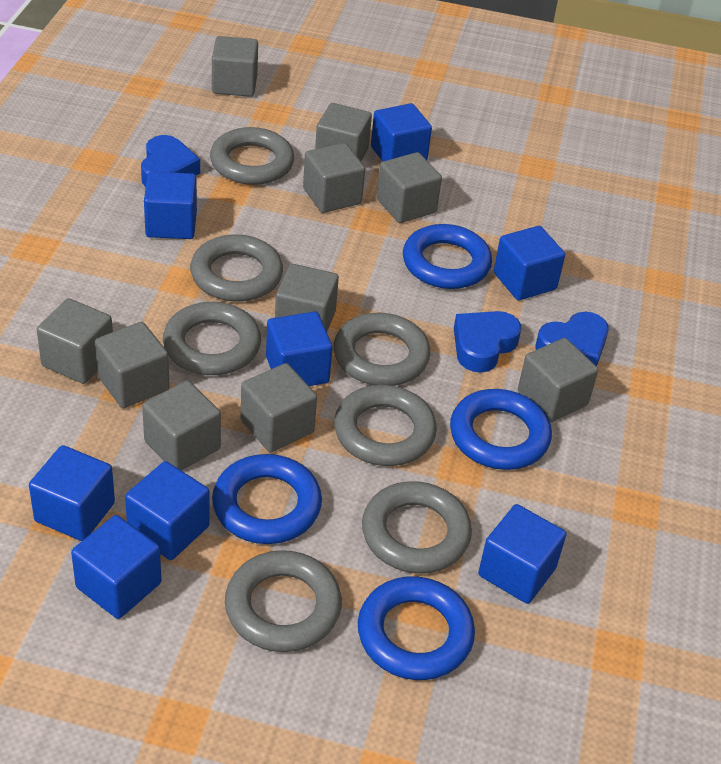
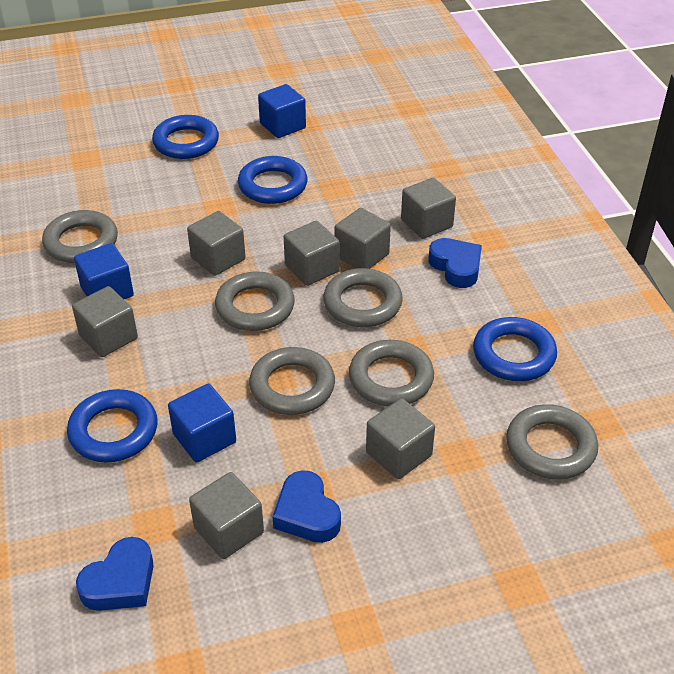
blue cube: 8 -> 3
grey cube: 10 -> 7
grey ring: 7 -> 6

